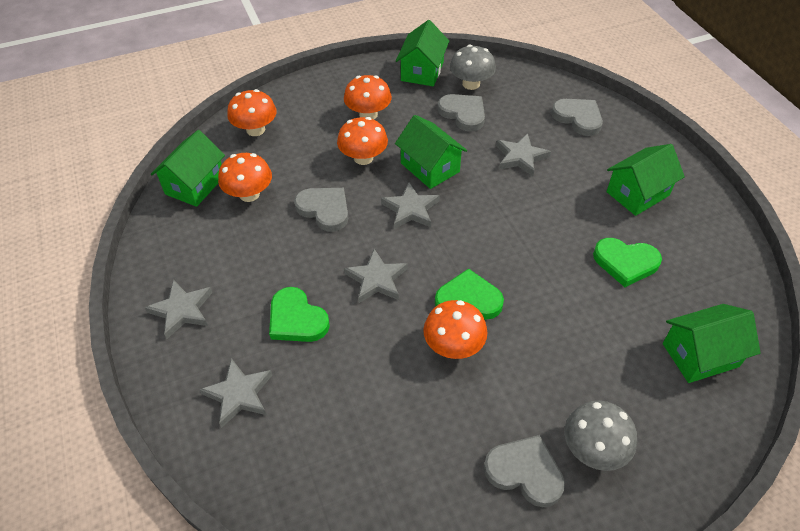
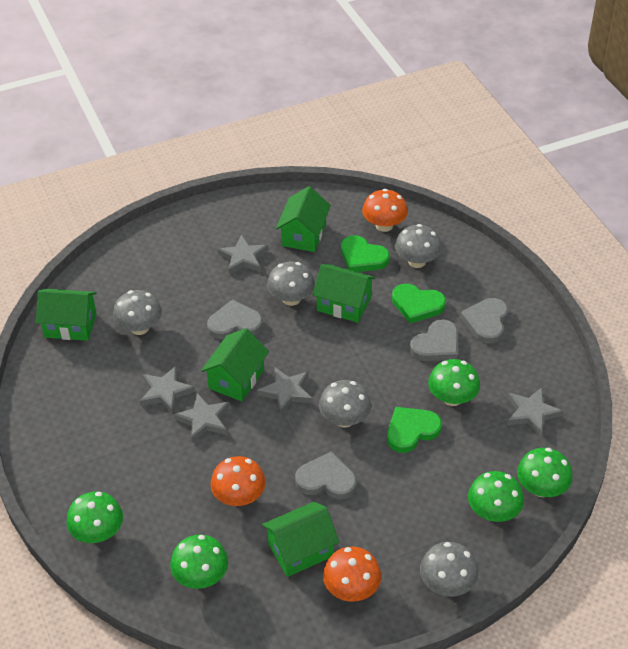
green mushroom: 0 -> 5
grey mushroom: 2 -> 5
orange mushroom: 5 -> 3

